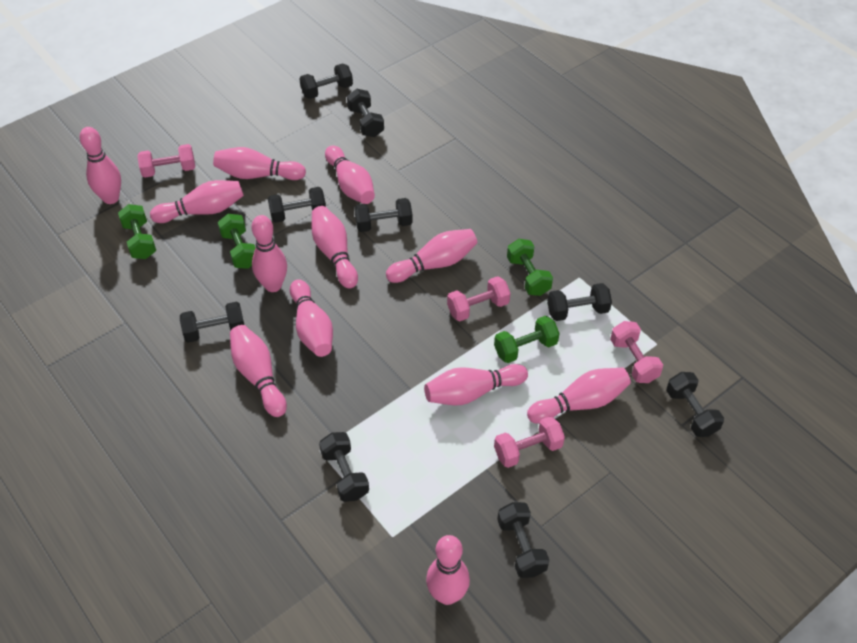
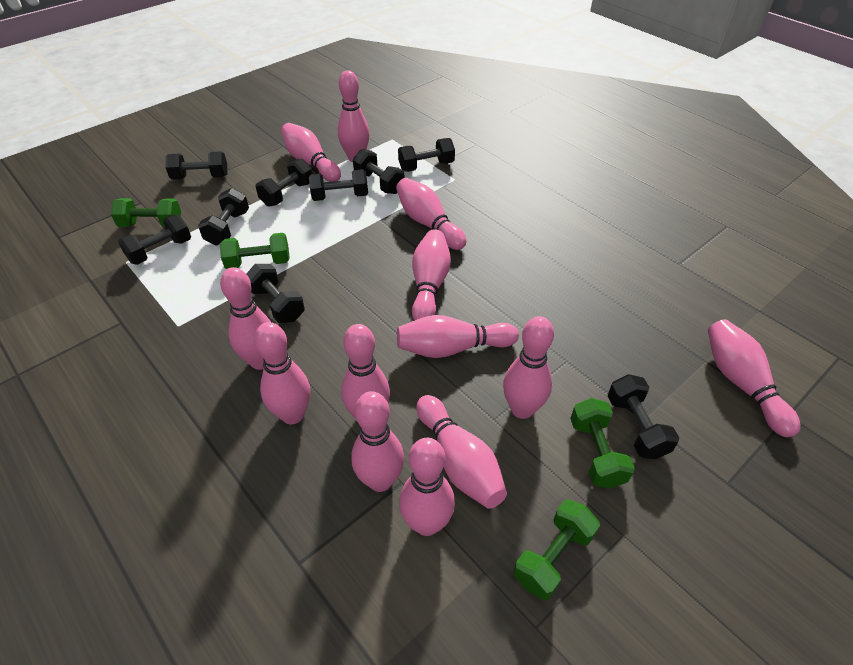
pink bowling pin: 12 -> 13
pink dumbbell: 4 -> 0

